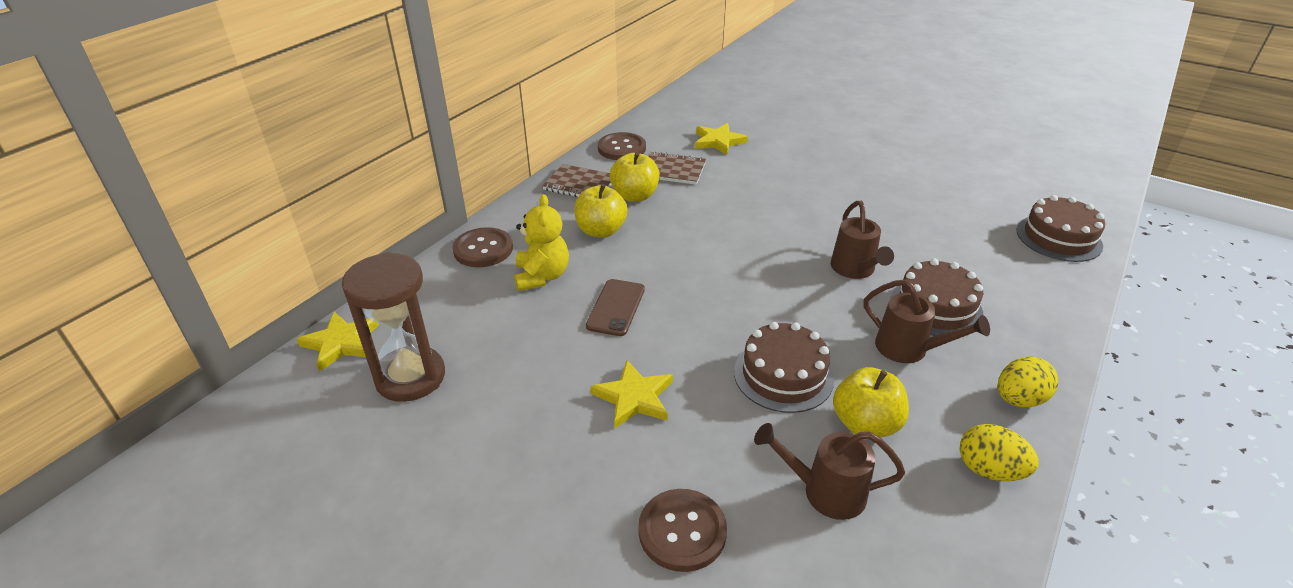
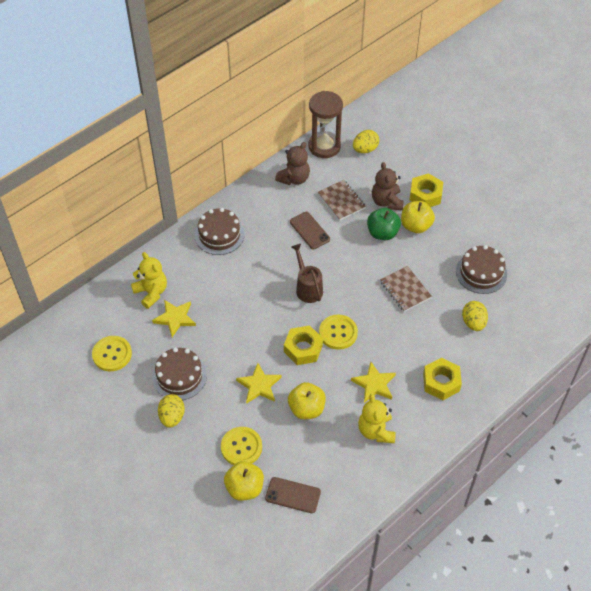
brown button: 3 -> 0
brown phone: 1 -> 2
brown teddy bear: 0 -> 2
brown watering can: 3 -> 1
green apple: 0 -> 1
yellow button: 0 -> 3
yellow egg: 2 -> 3
yellow nut: 0 -> 3
yellow teddy bear: 1 -> 2

